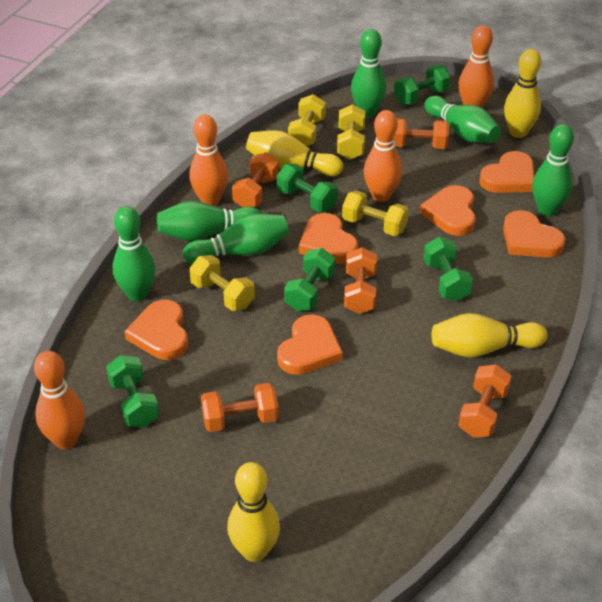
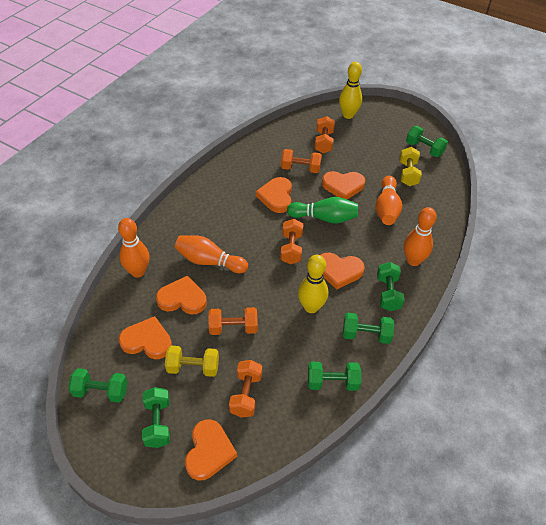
green bowling pin: 6 -> 1
green dumbbell: 5 -> 6
yellow bowling pin: 4 -> 2
yellow dumbbell: 4 -> 2

